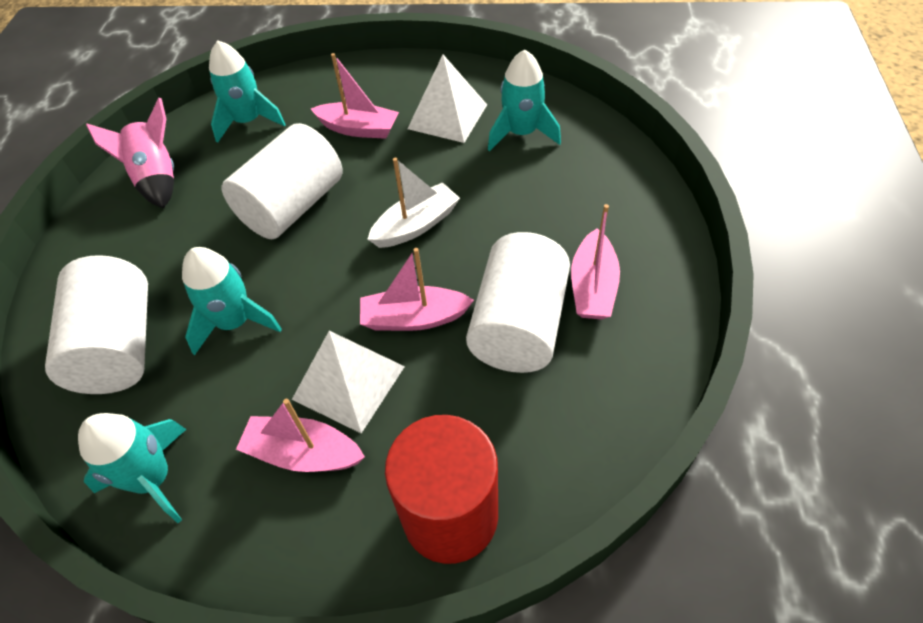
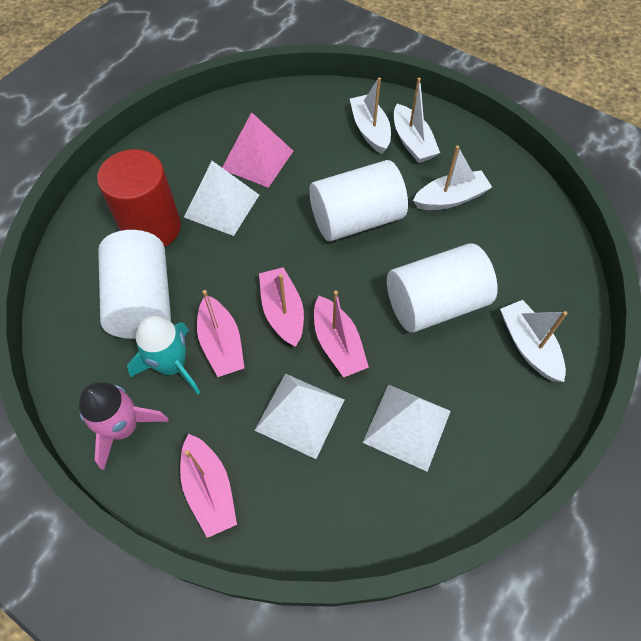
pink pyramid: 0 -> 1
turquoise rocket: 4 -> 1
white boat: 1 -> 4
white pyramid: 2 -> 3

